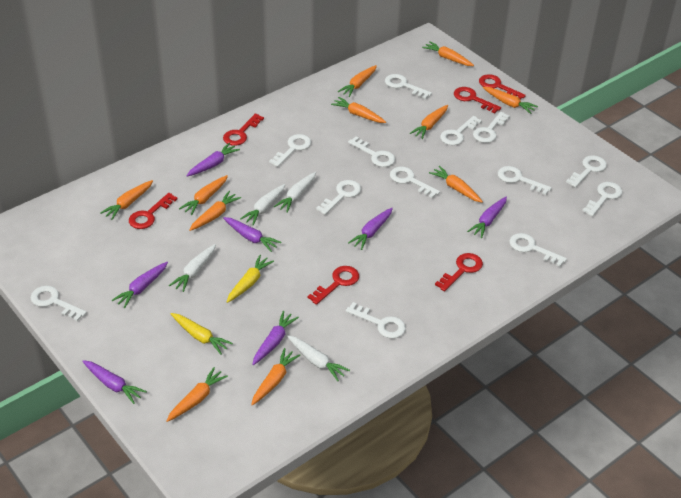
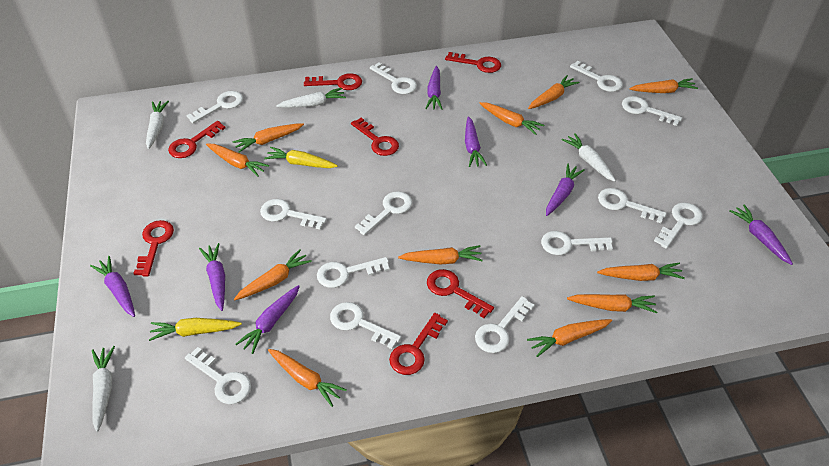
red key: 6 -> 7

